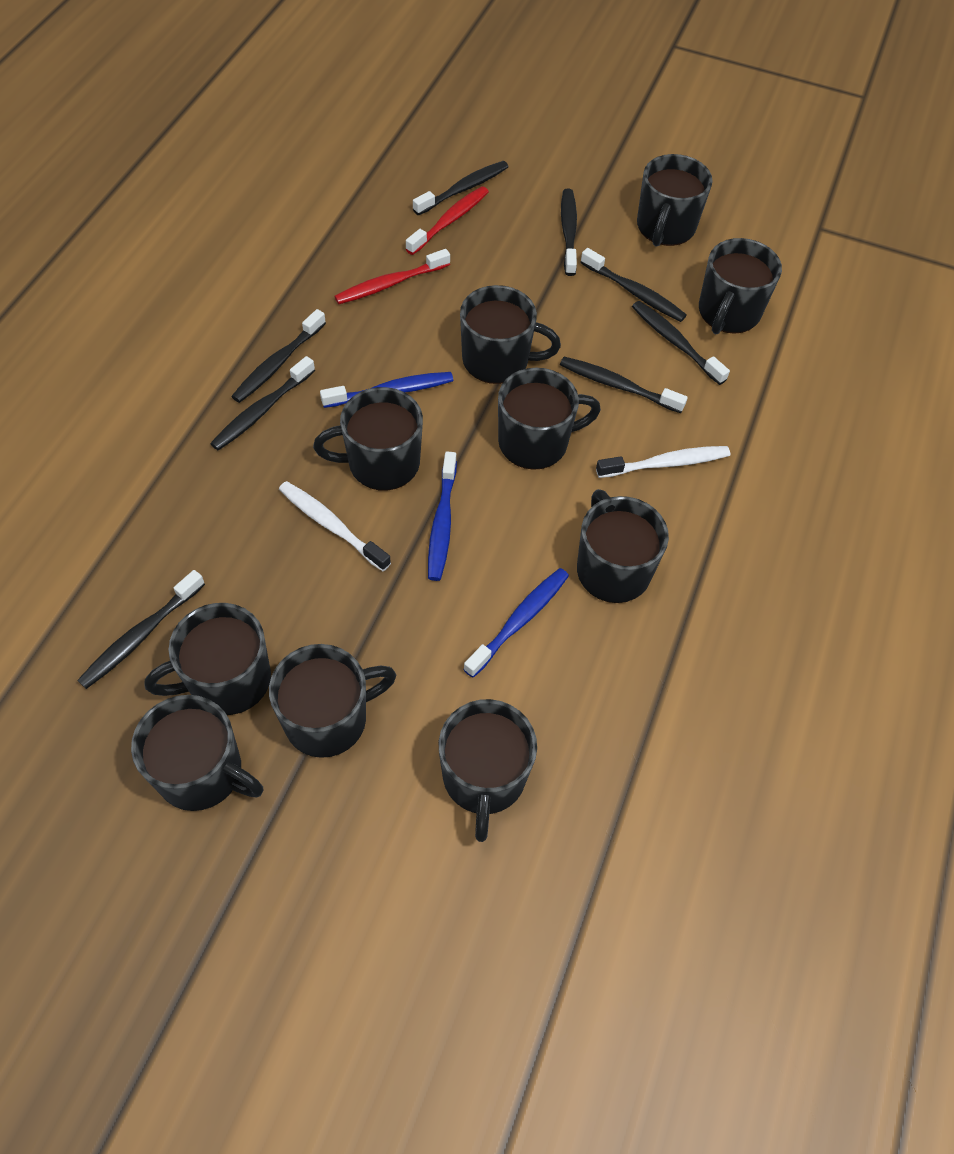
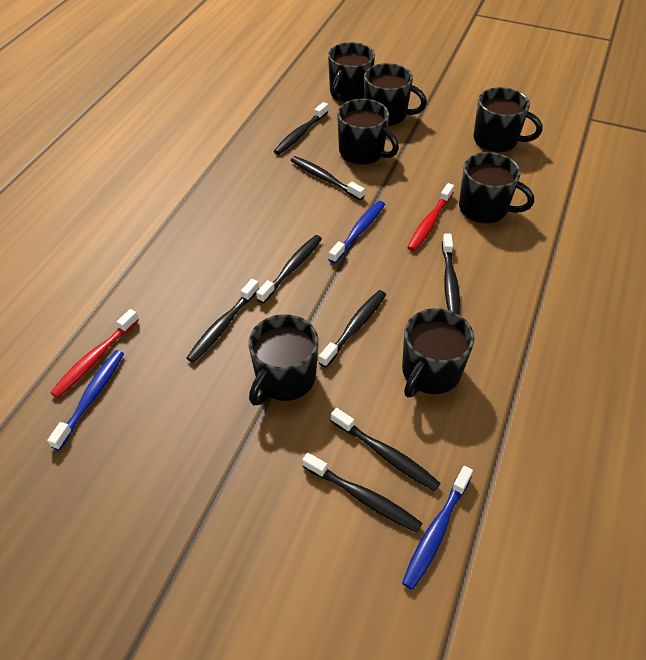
black mug: 10 -> 7
white toothbrush: 2 -> 0

